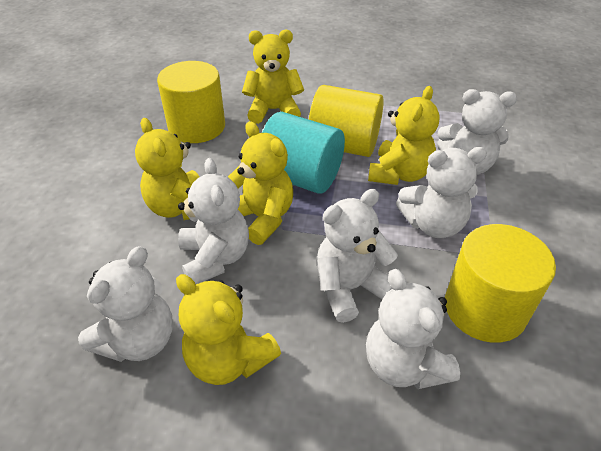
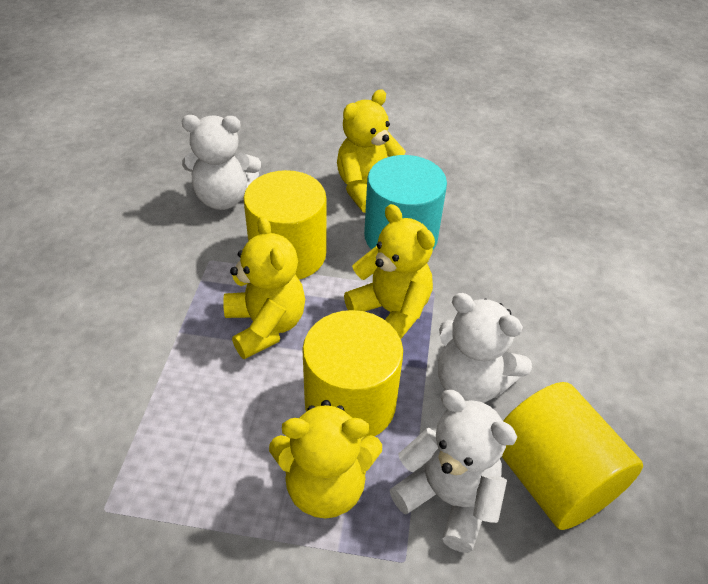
white teddy bear: 6 -> 3
yellow teddy bear: 5 -> 4

